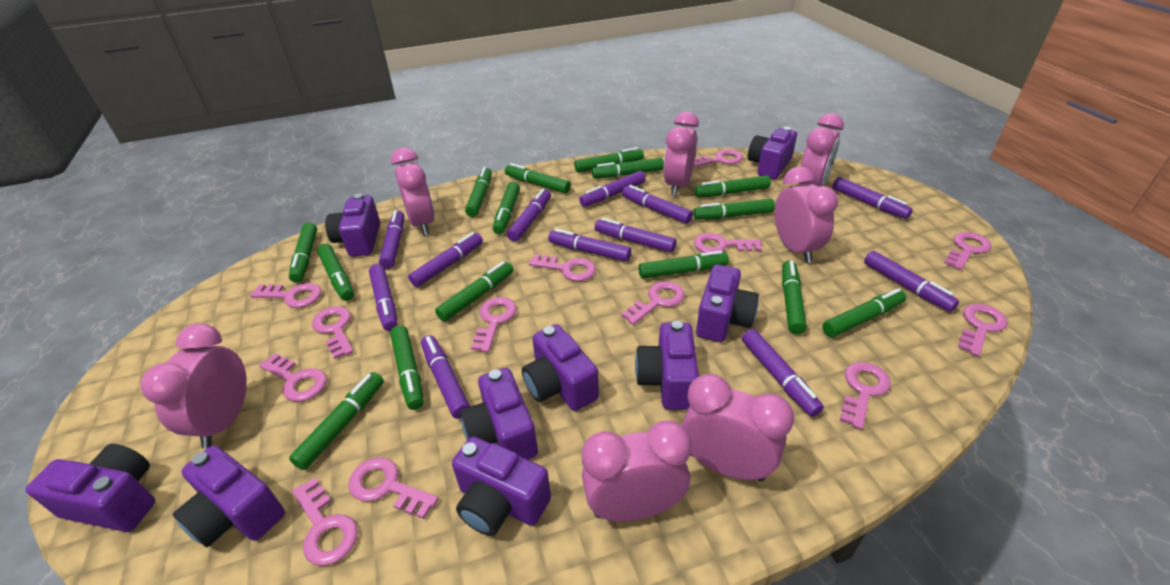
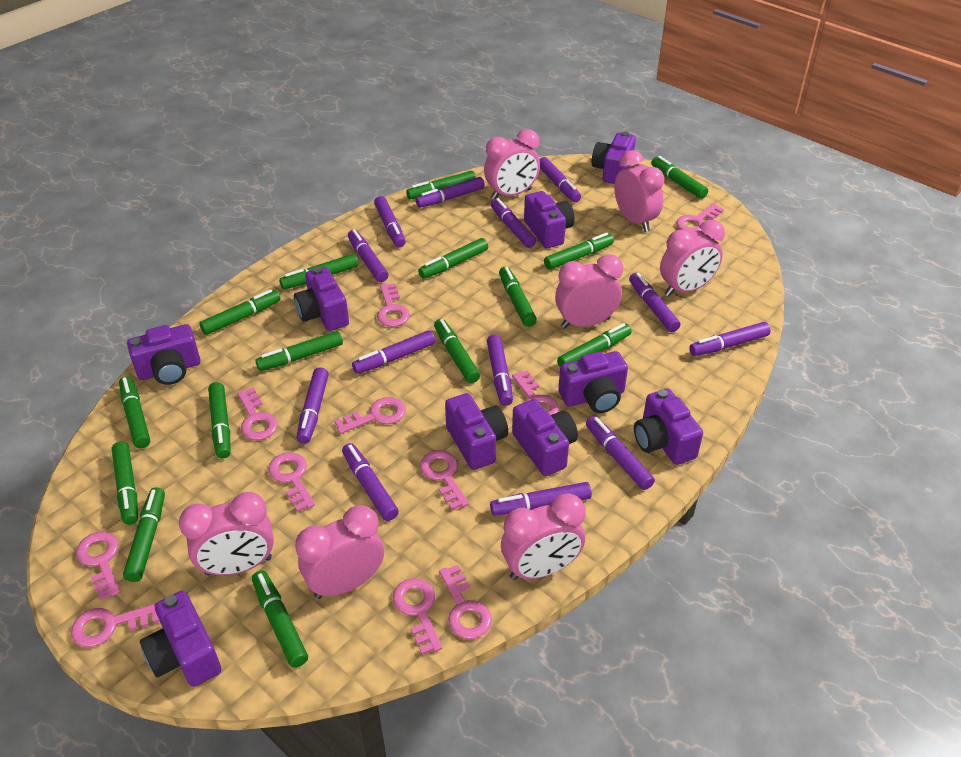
pink key: 13 -> 11
purple marker: 12 -> 13

